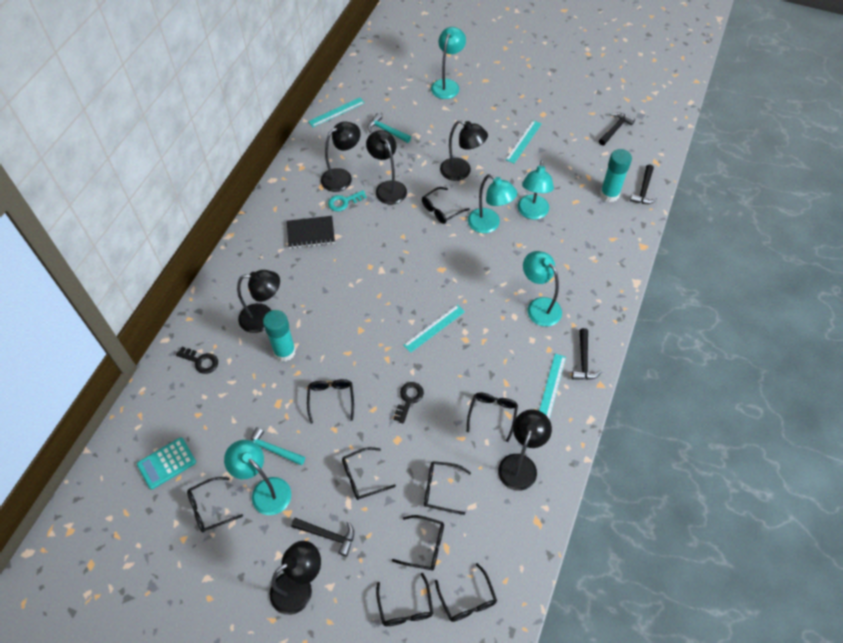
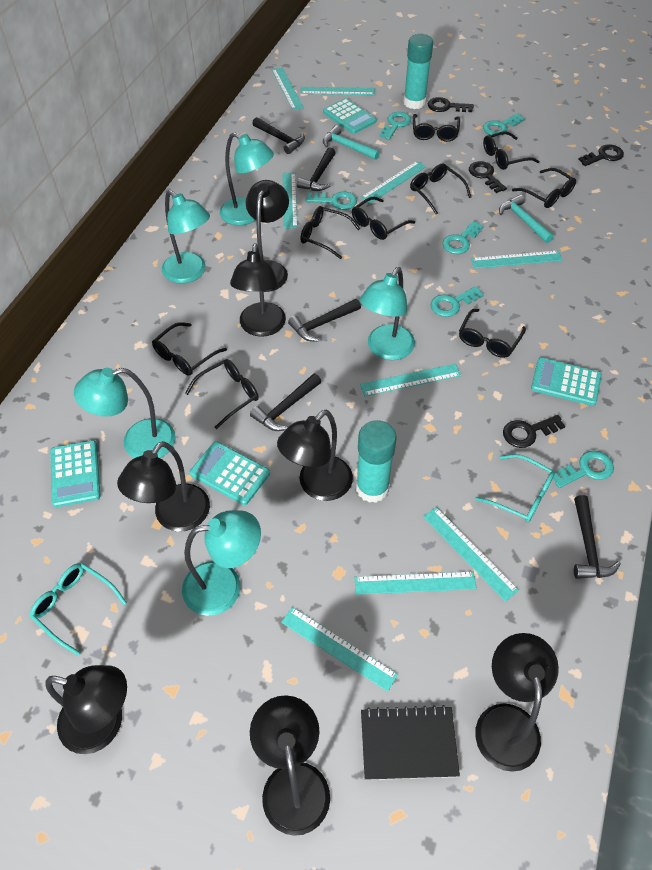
black hammer: 4 -> 5
black key: 2 -> 4
black lamp: 6 -> 7
turquoise calculator: 1 -> 4
turquoise glasses: 0 -> 2
turquoise key: 1 -> 6
turquoise ruler: 4 -> 9

